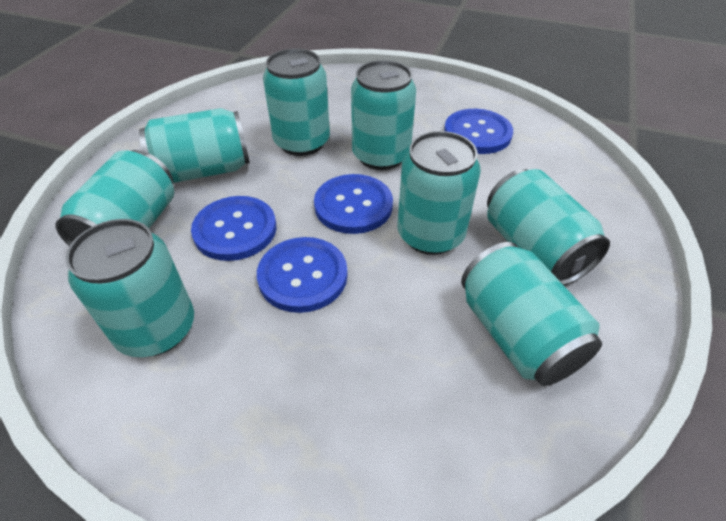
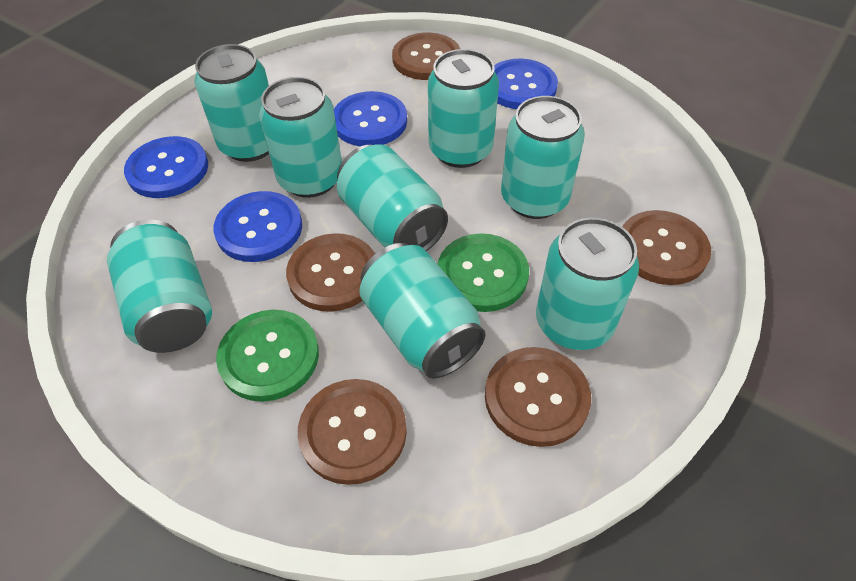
brown button: 0 -> 5
green button: 0 -> 2

